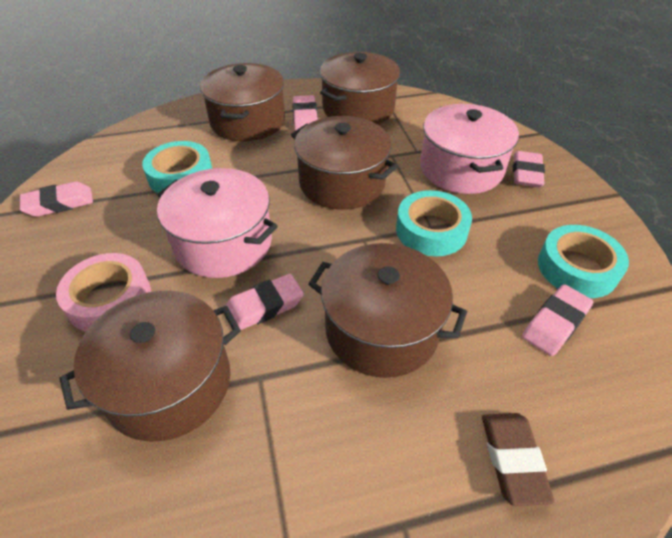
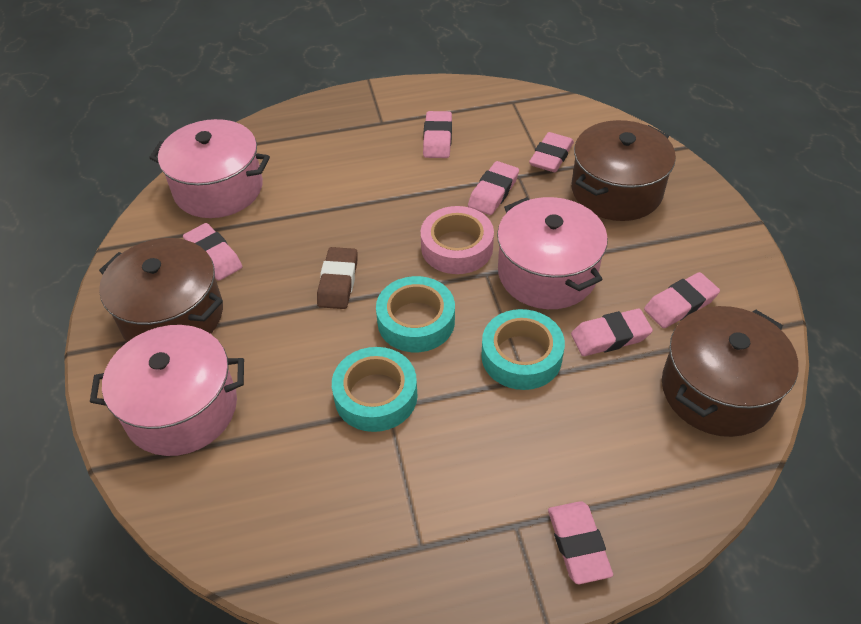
brown pot: 5 -> 3
pink eraser: 5 -> 7
pink pot: 2 -> 3

